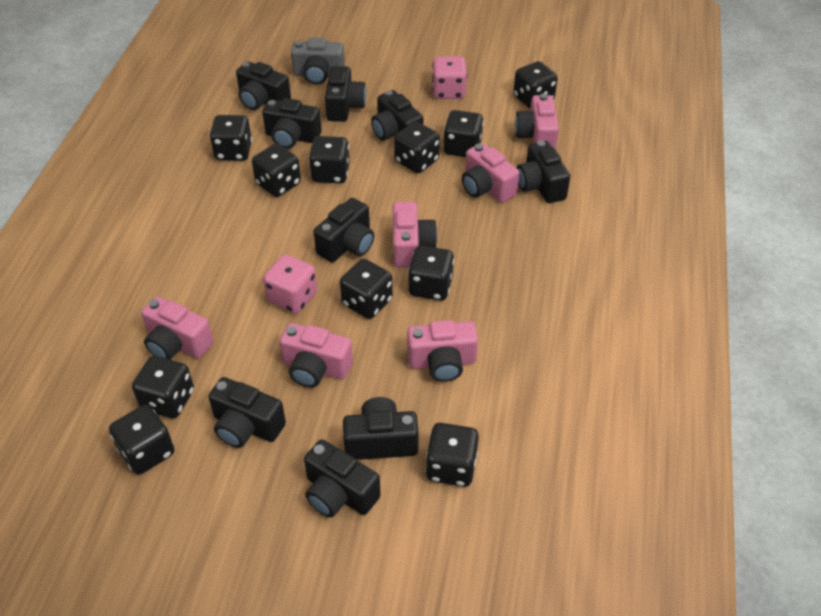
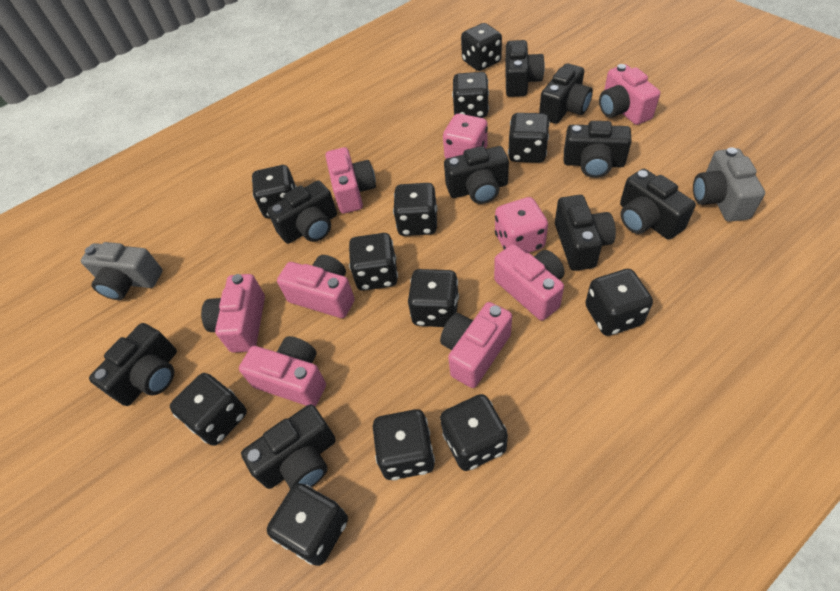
black dice: 11 -> 12
grey camera: 1 -> 2
pink camera: 6 -> 7

